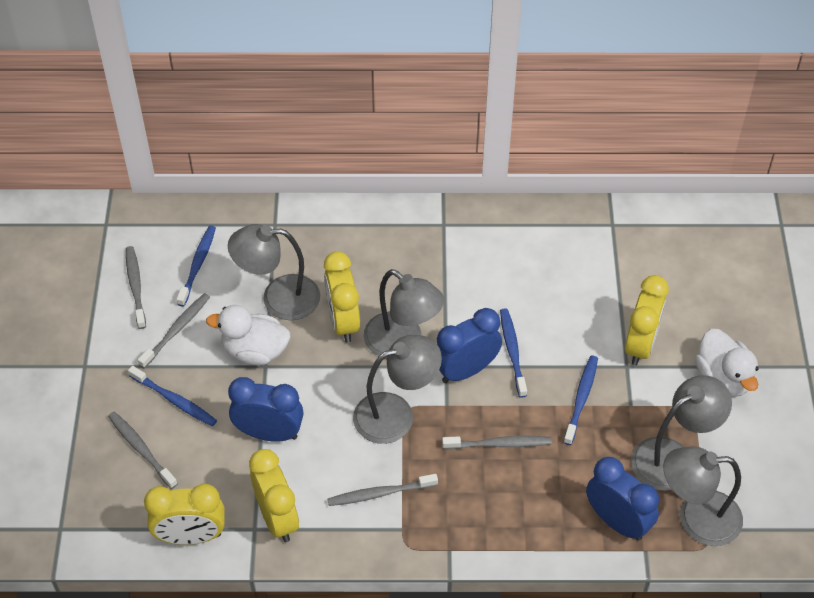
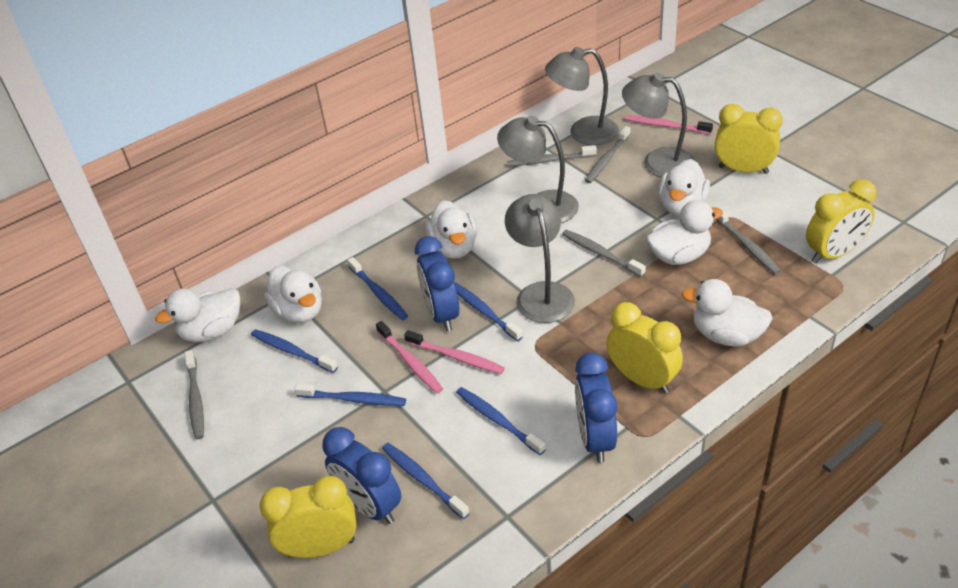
blue toothbrush: 4 -> 6
grey lamp: 5 -> 4
pink toothbrush: 0 -> 3
white duck: 2 -> 6

